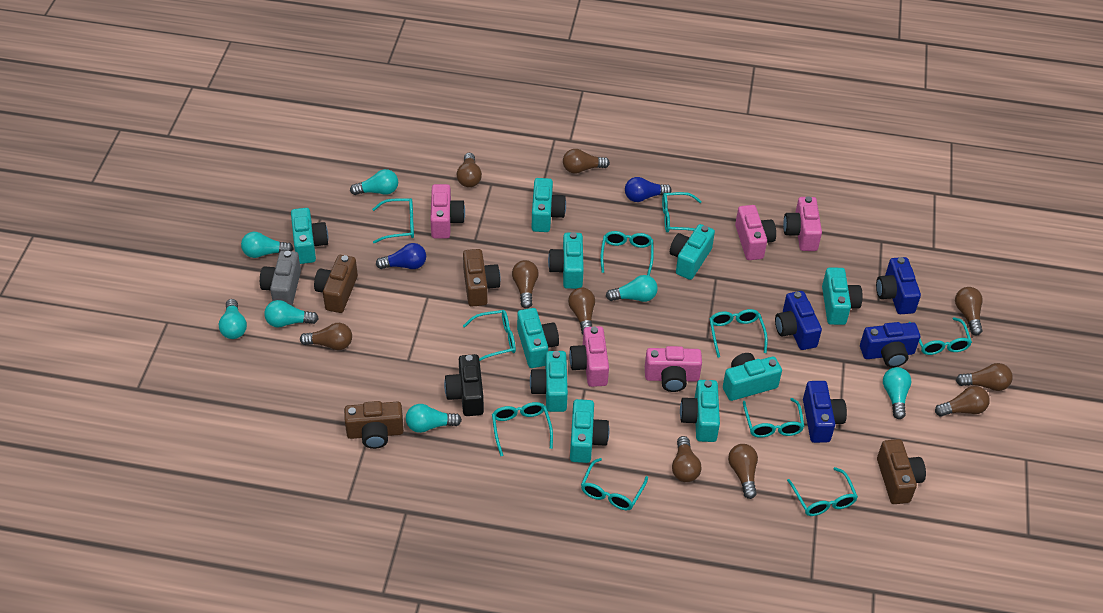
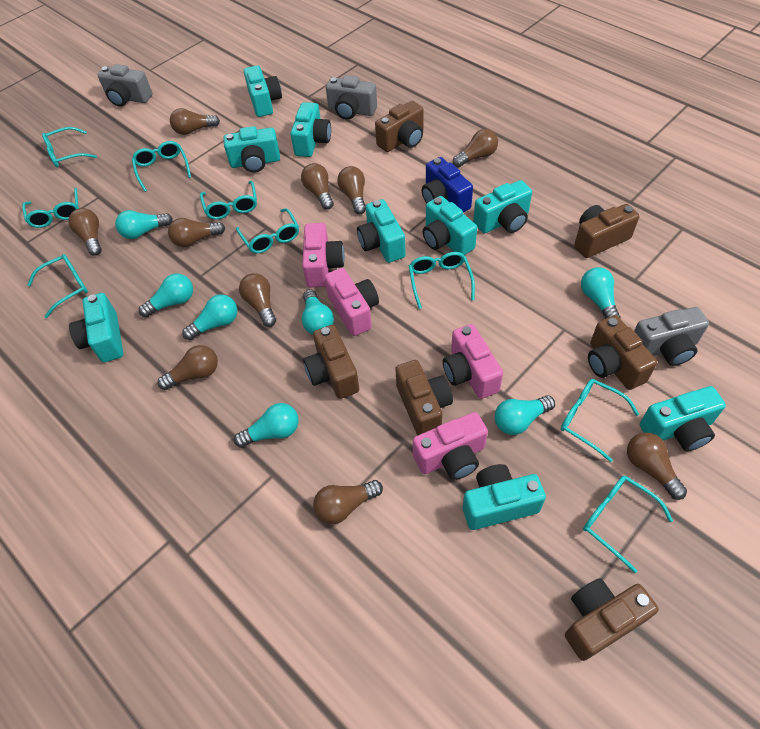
black camera: 1 -> 0
blue camera: 4 -> 1
blue light bulb: 2 -> 0
brown camera: 4 -> 6
grey camera: 1 -> 3
pink camera: 5 -> 4
turquoise camera: 10 -> 9
turquoise glasses: 10 -> 9

